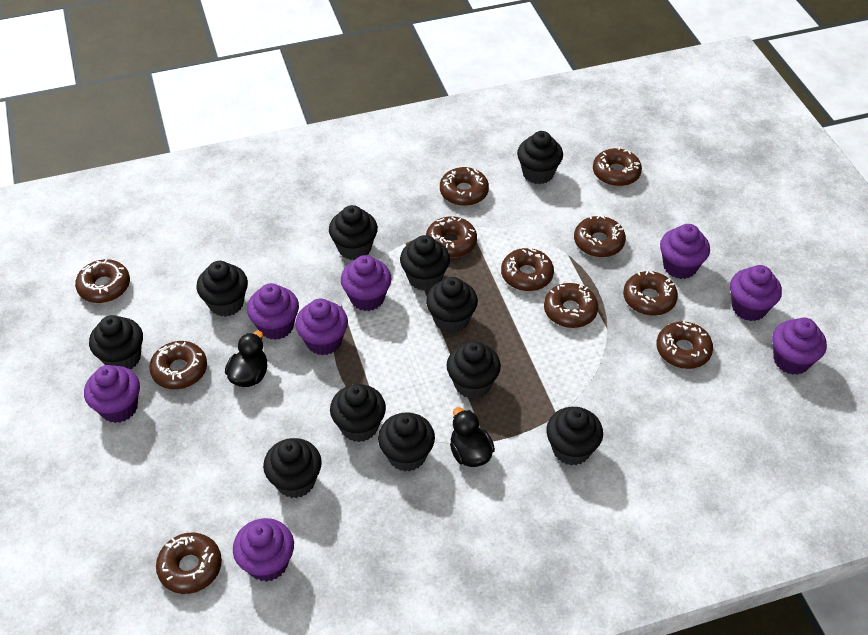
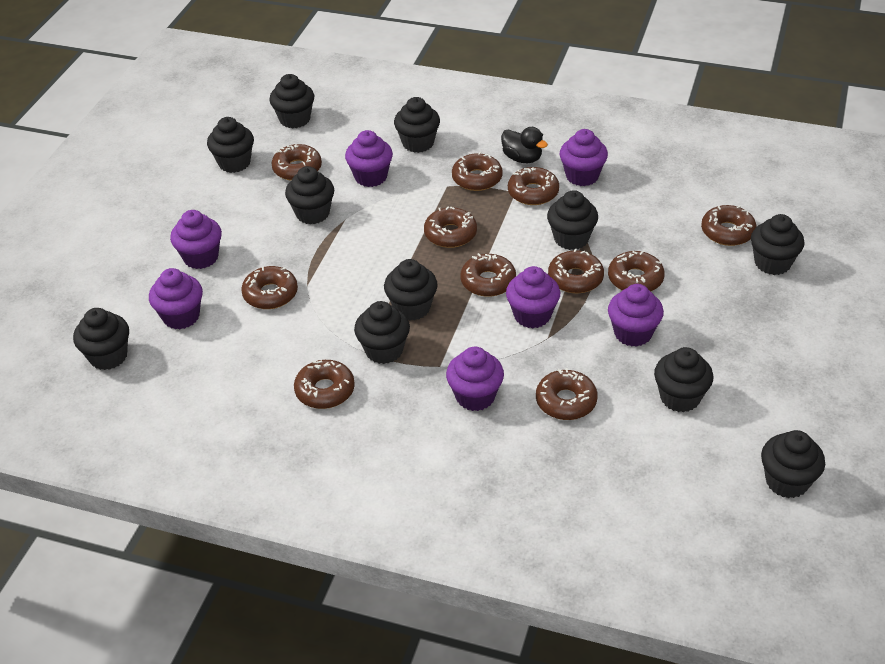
black duck: 2 -> 1
purple cupcake: 8 -> 7

